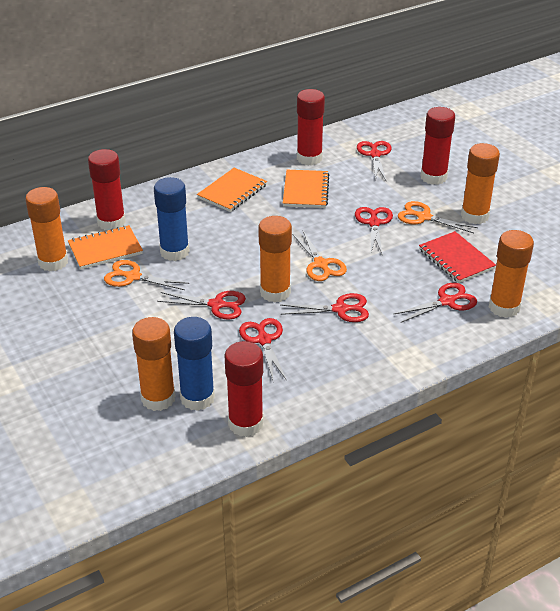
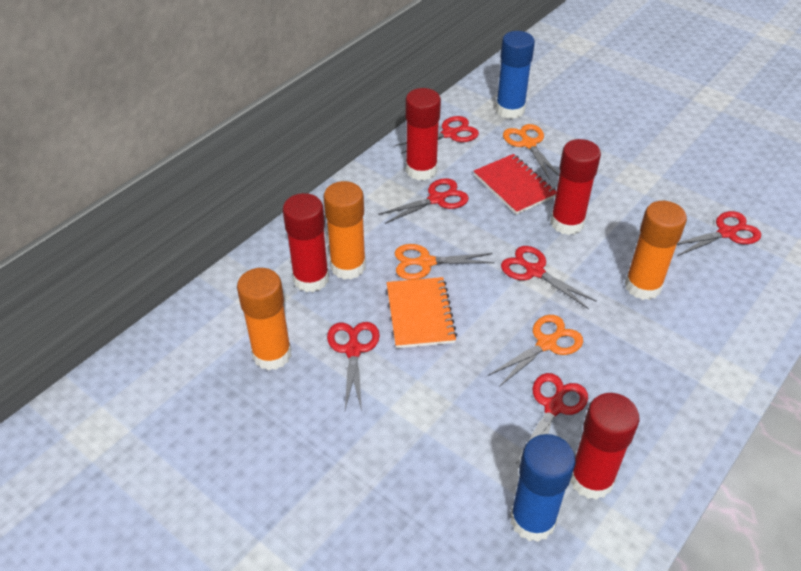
orange glue stick: 5 -> 3
orange notebook: 3 -> 1

